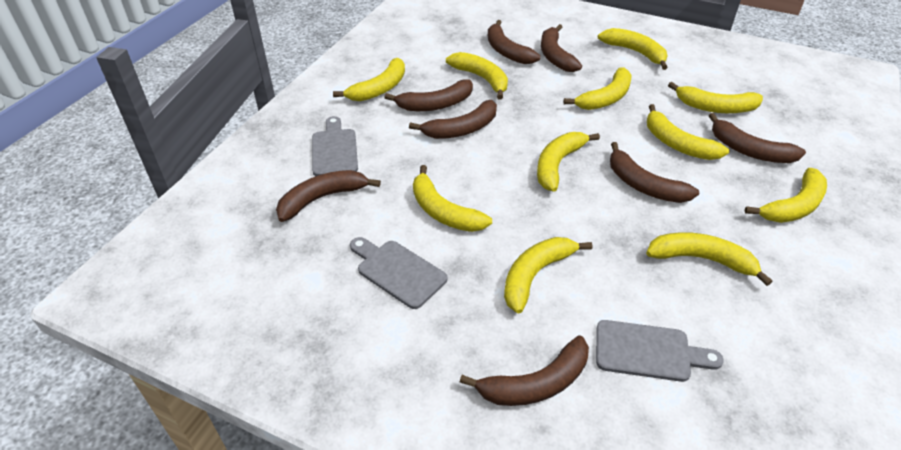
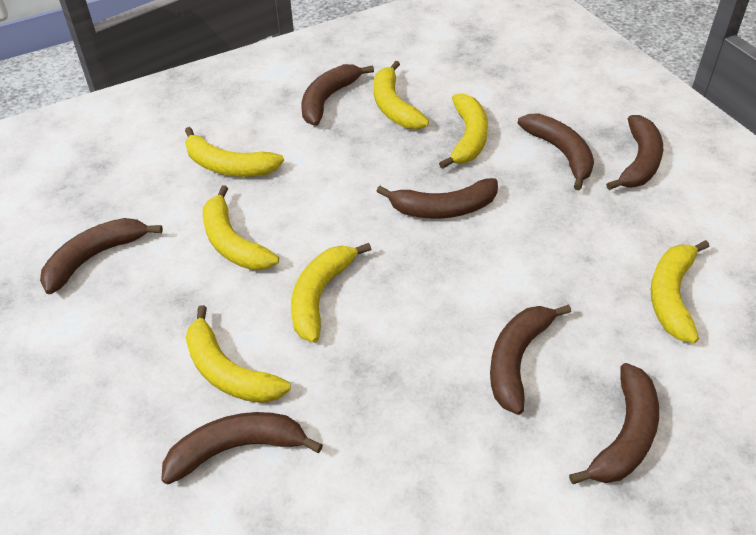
grey cutting board: 3 -> 0
yellow banana: 11 -> 7

